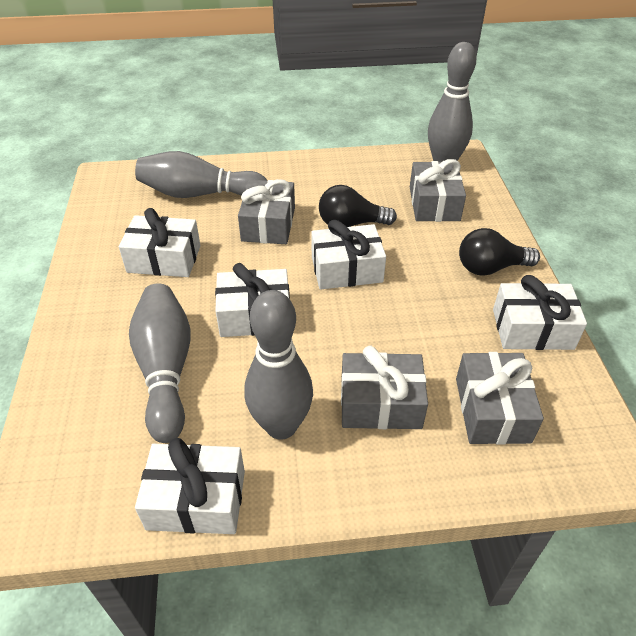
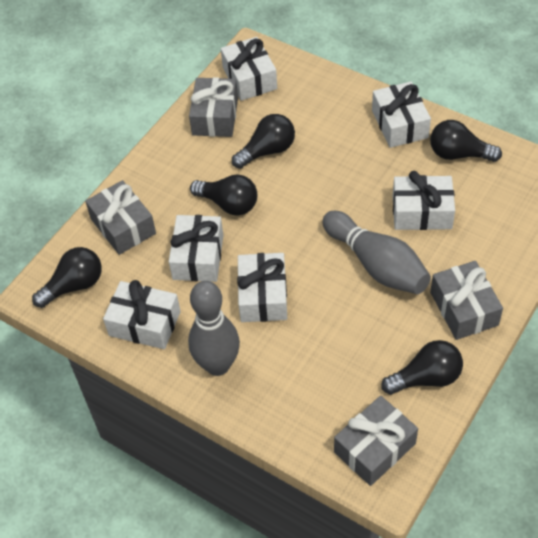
black light bulb: 2 -> 5
grey bowling pin: 4 -> 2
white gift: 5 -> 6

